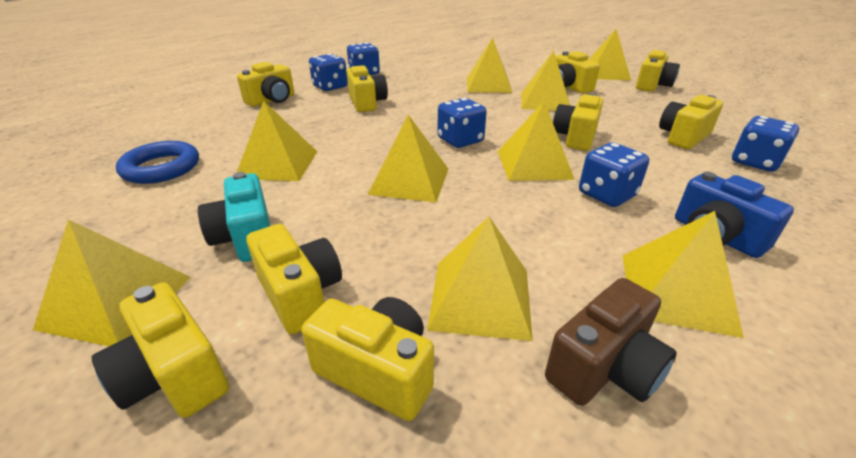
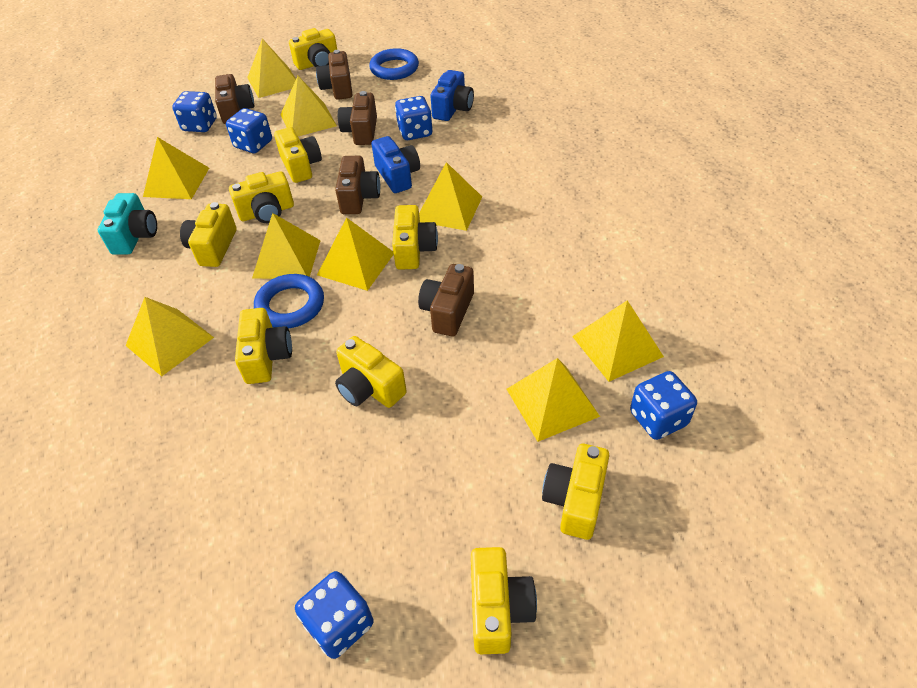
blue camera: 1 -> 2
blue ring: 1 -> 2
brown camera: 1 -> 5

